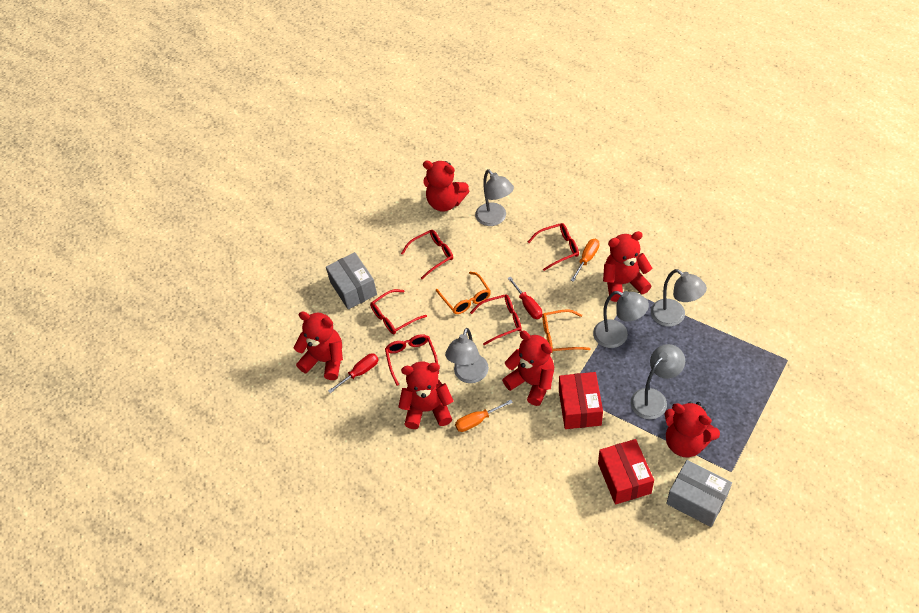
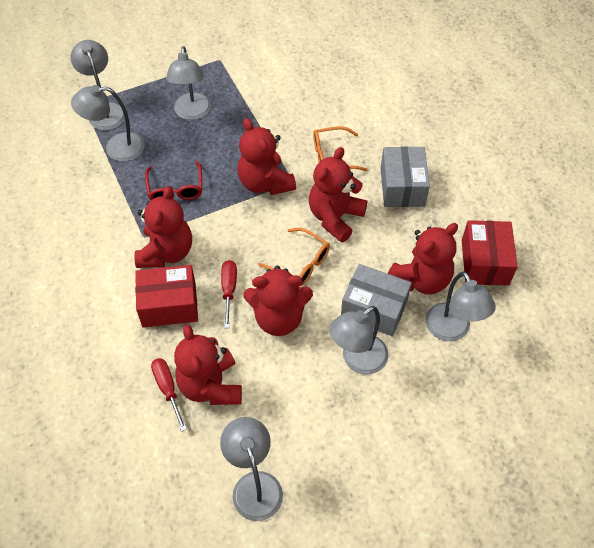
grey lamp: 5 -> 6
orange screwdriver: 2 -> 0
red glasses: 5 -> 1

